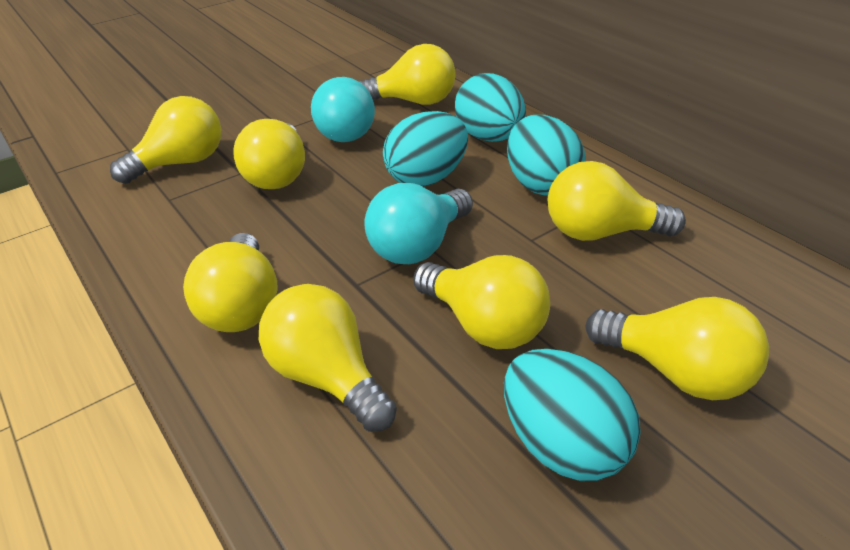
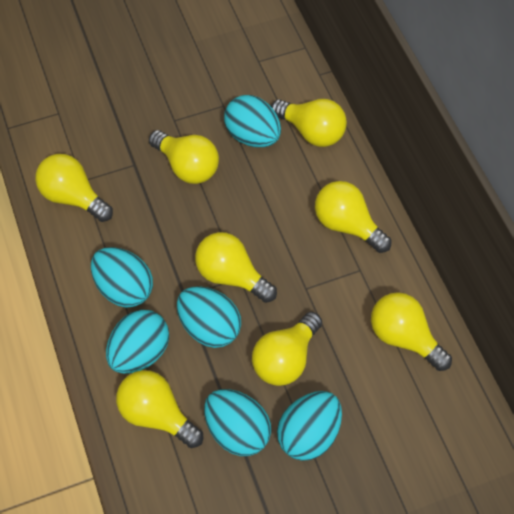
turquoise egg: 4 -> 6
turquoise light bulb: 2 -> 0

